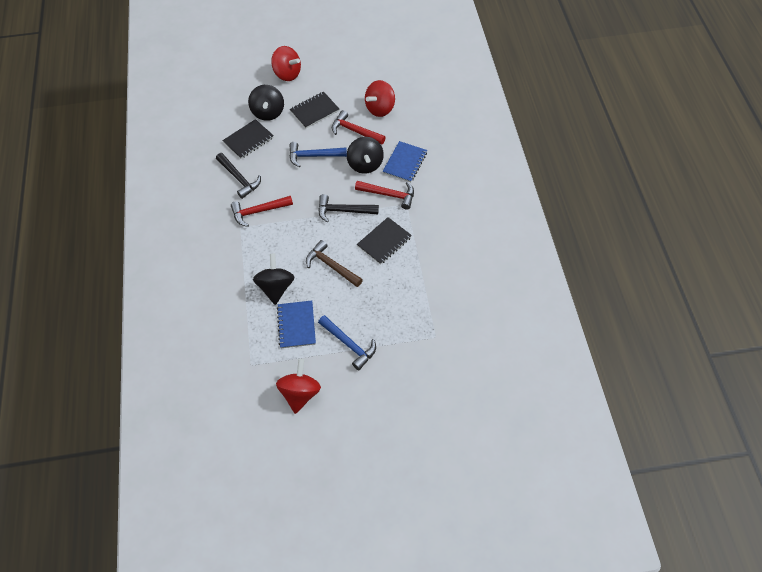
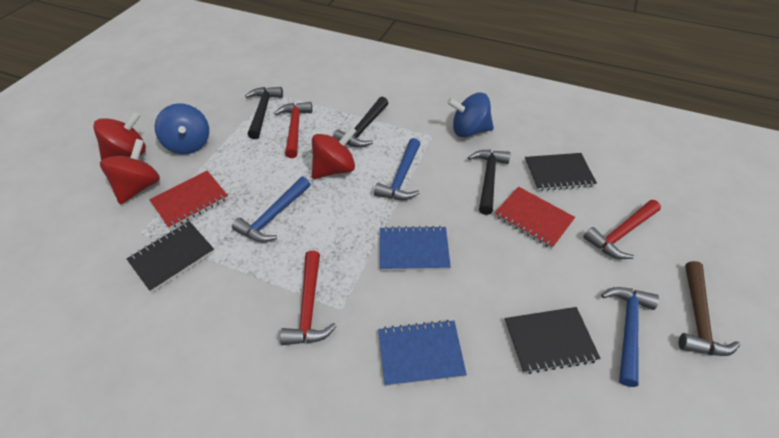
black hammer: 2 -> 3
black spinning top: 3 -> 0
blue hammer: 2 -> 3
blue spinning top: 0 -> 2
red notebook: 0 -> 2

